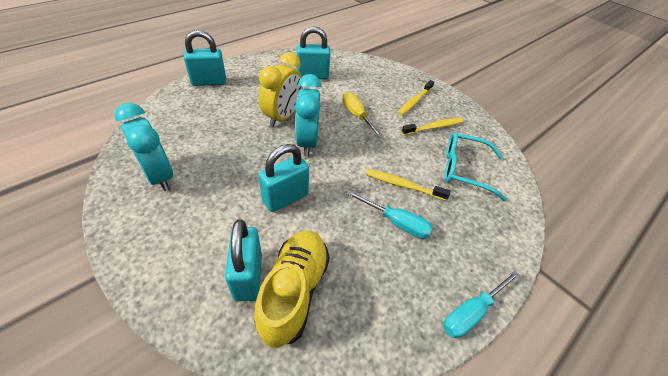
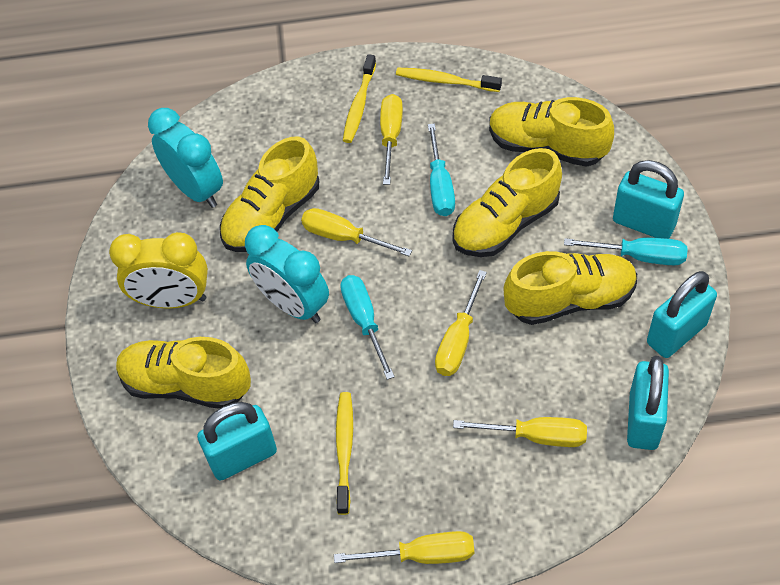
turquoise glasses: 1 -> 0
turquoise screwdriver: 2 -> 3
yellow screwdriver: 1 -> 5
yellow shoe: 1 -> 5

